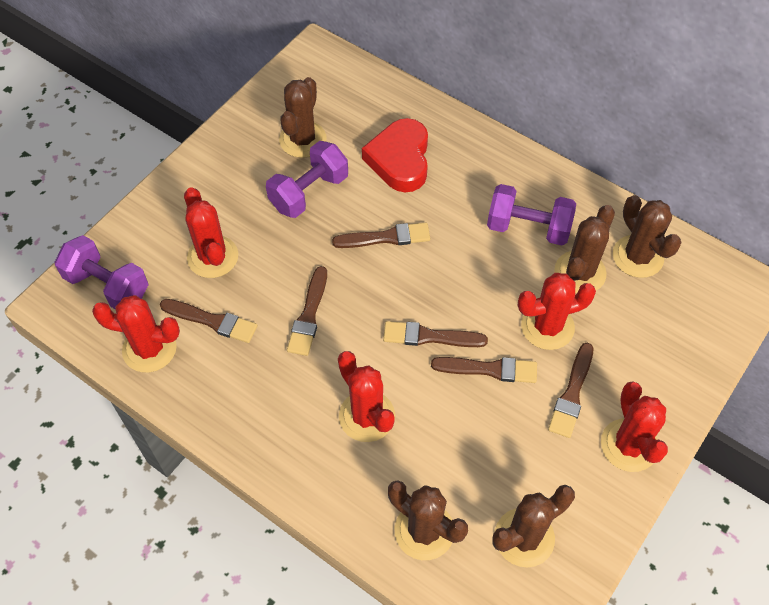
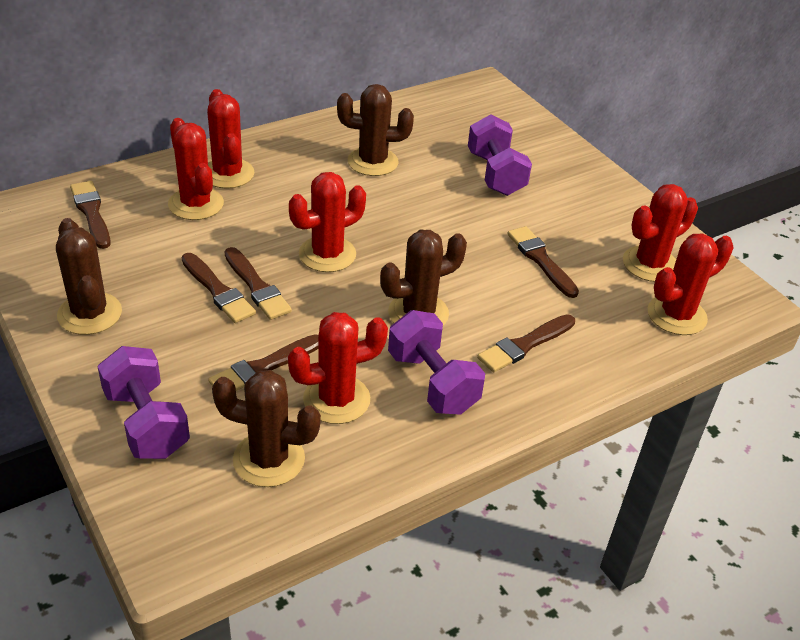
brown cactus: 5 -> 4
red cactus: 5 -> 6
red heart: 1 -> 0

